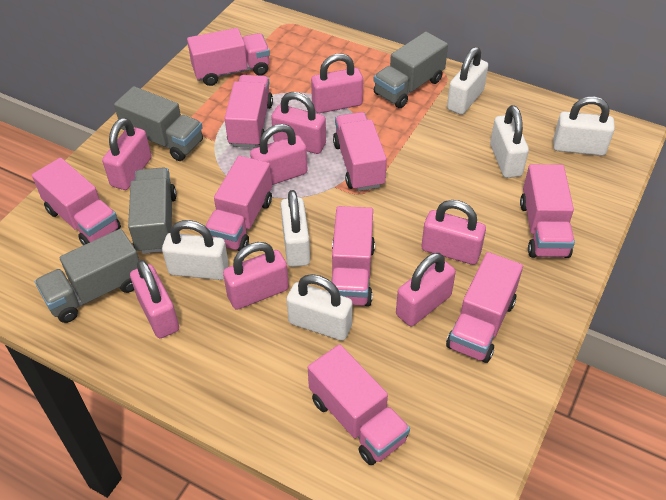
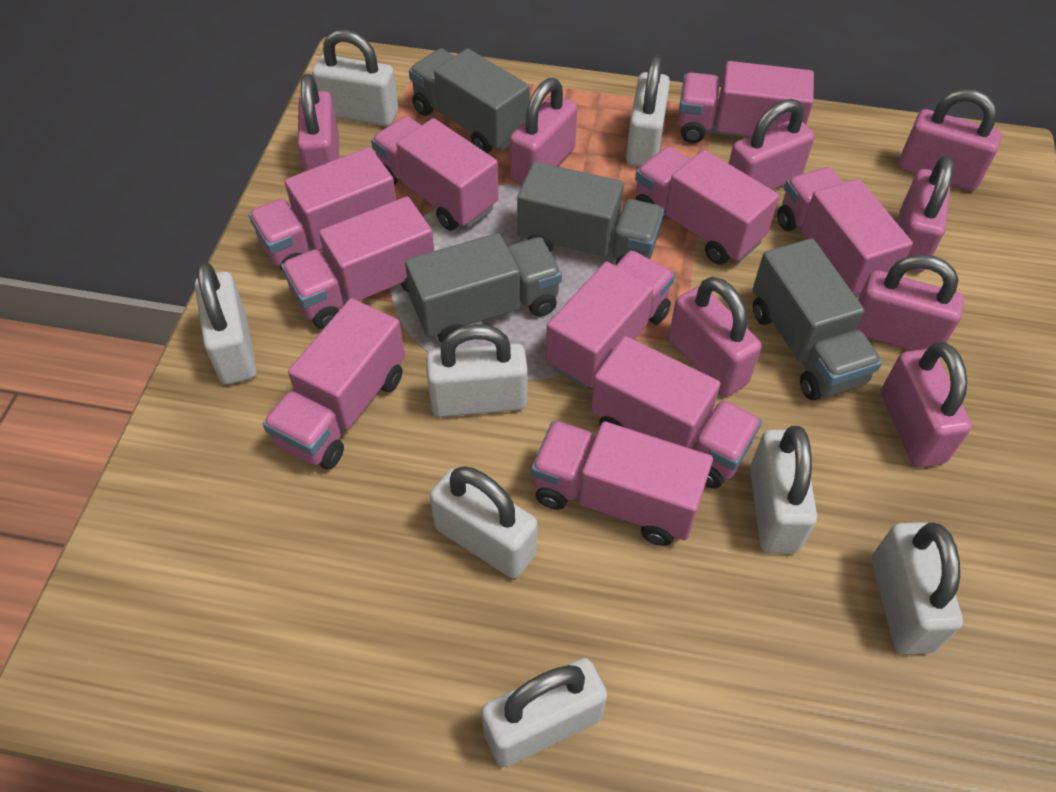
pink truck: 9 -> 10
white padlock: 6 -> 8

